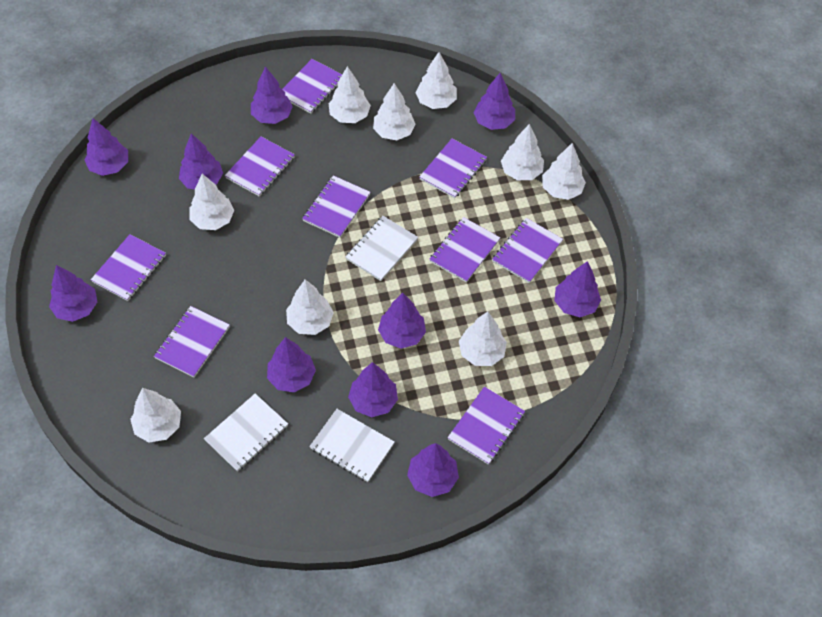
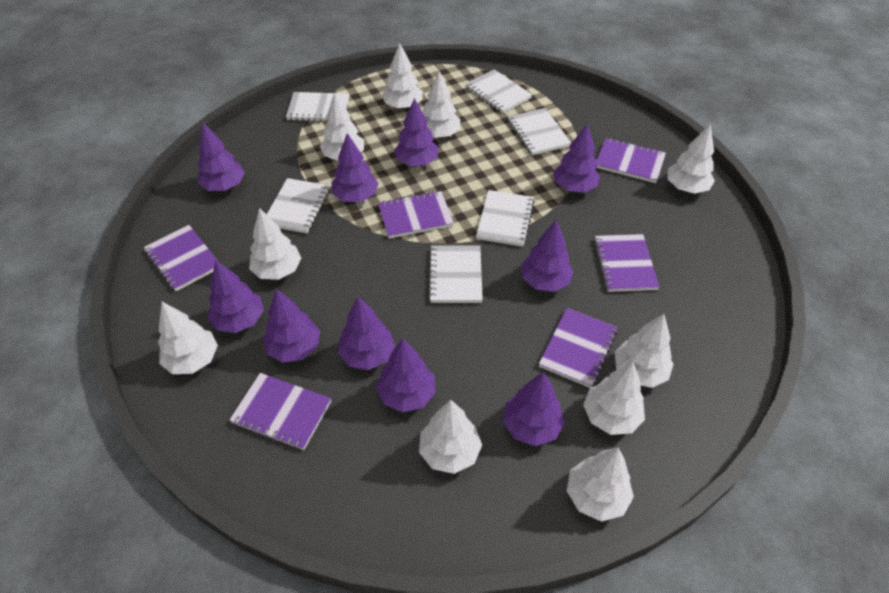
purple notebook: 9 -> 6
white notebook: 3 -> 6
white tree: 9 -> 10

